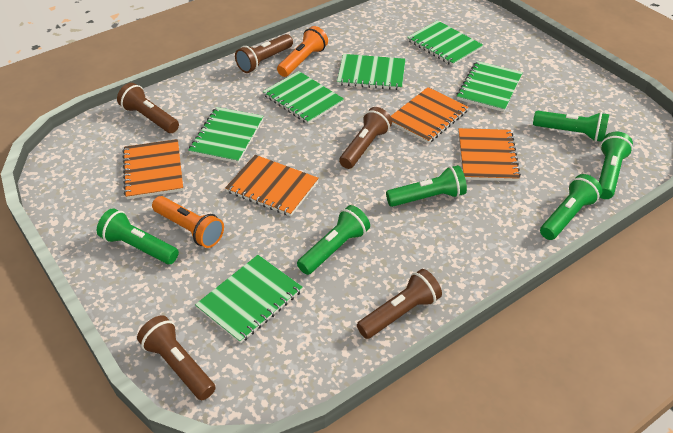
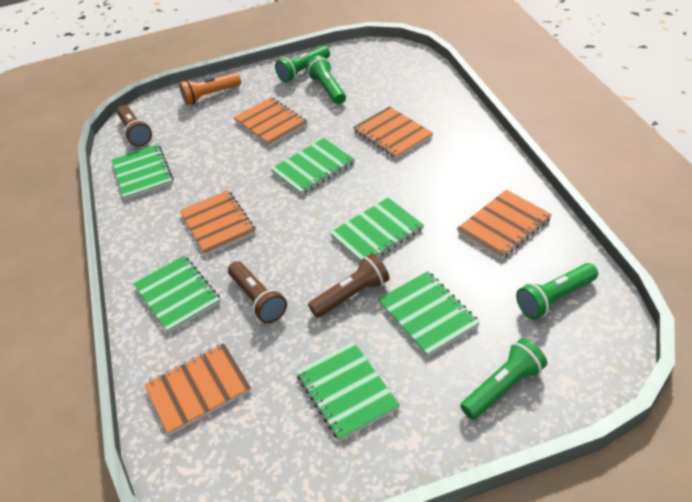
brown flashlight: 5 -> 3
green flashlight: 6 -> 4
orange flashlight: 2 -> 1
orange notebook: 4 -> 5

